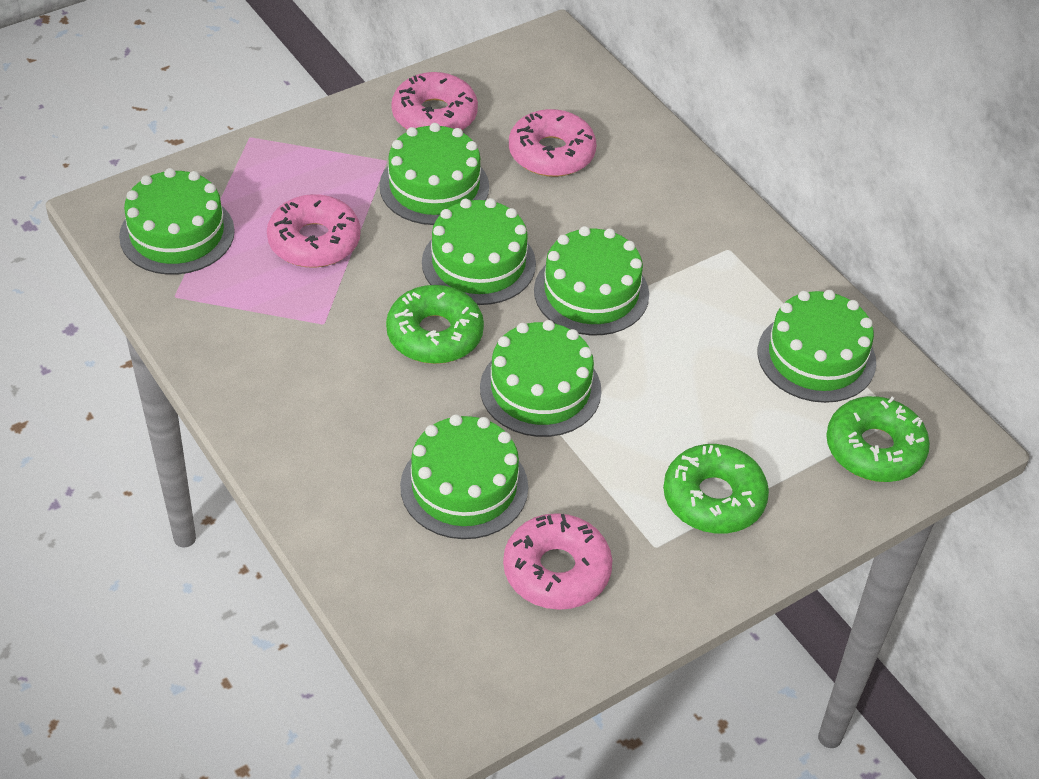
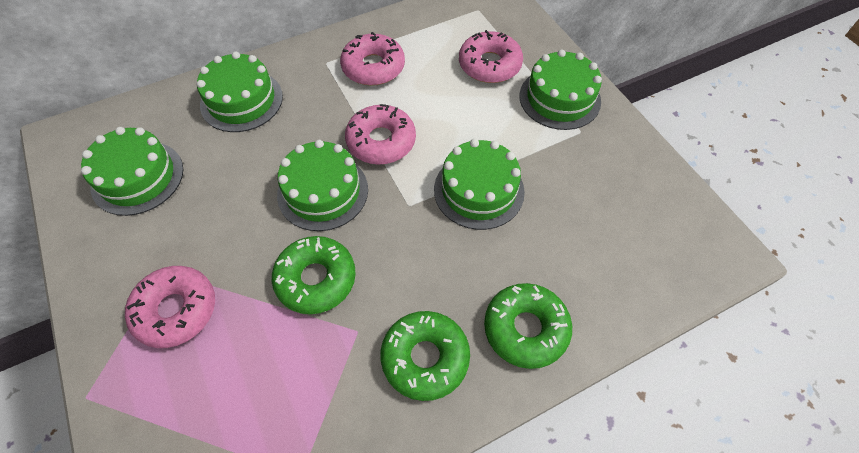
green cake: 7 -> 5

